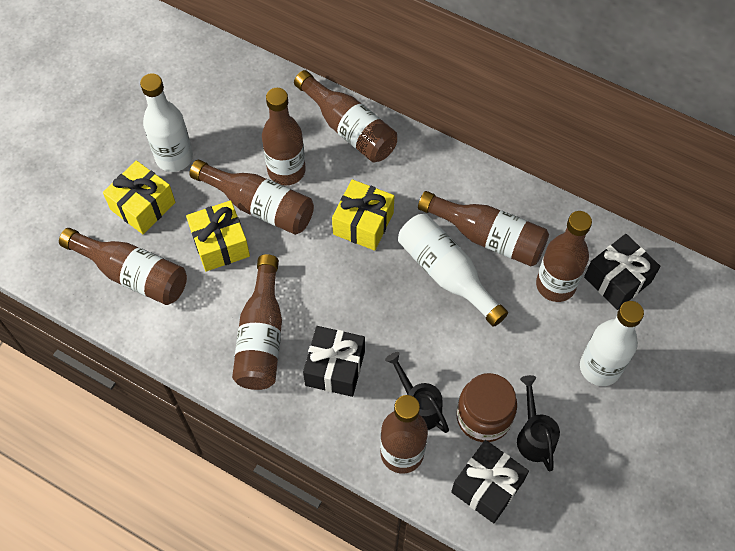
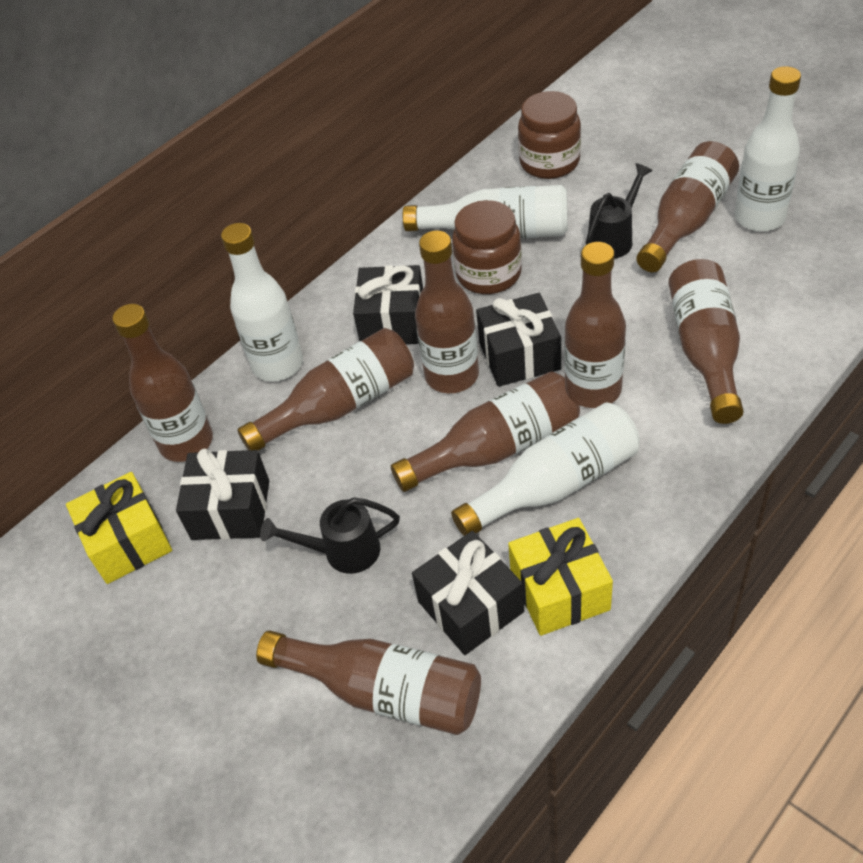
black gift: 3 -> 4
brown jar: 1 -> 2
white bottle: 3 -> 4
yellow gift: 3 -> 2

